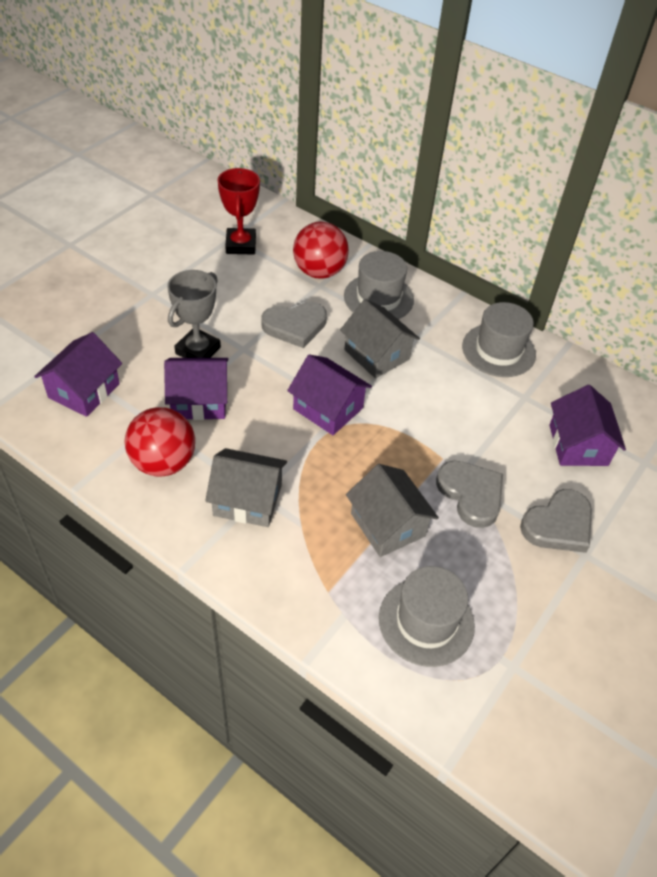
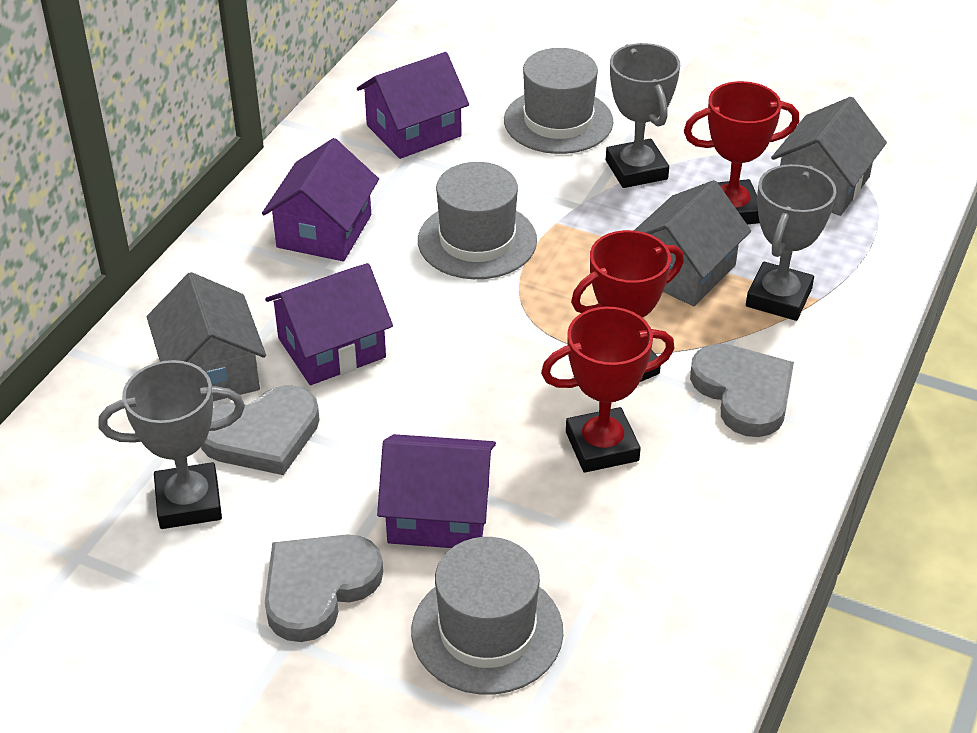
grey trophy: 1 -> 3
red ball: 2 -> 0
red trophy: 1 -> 3

